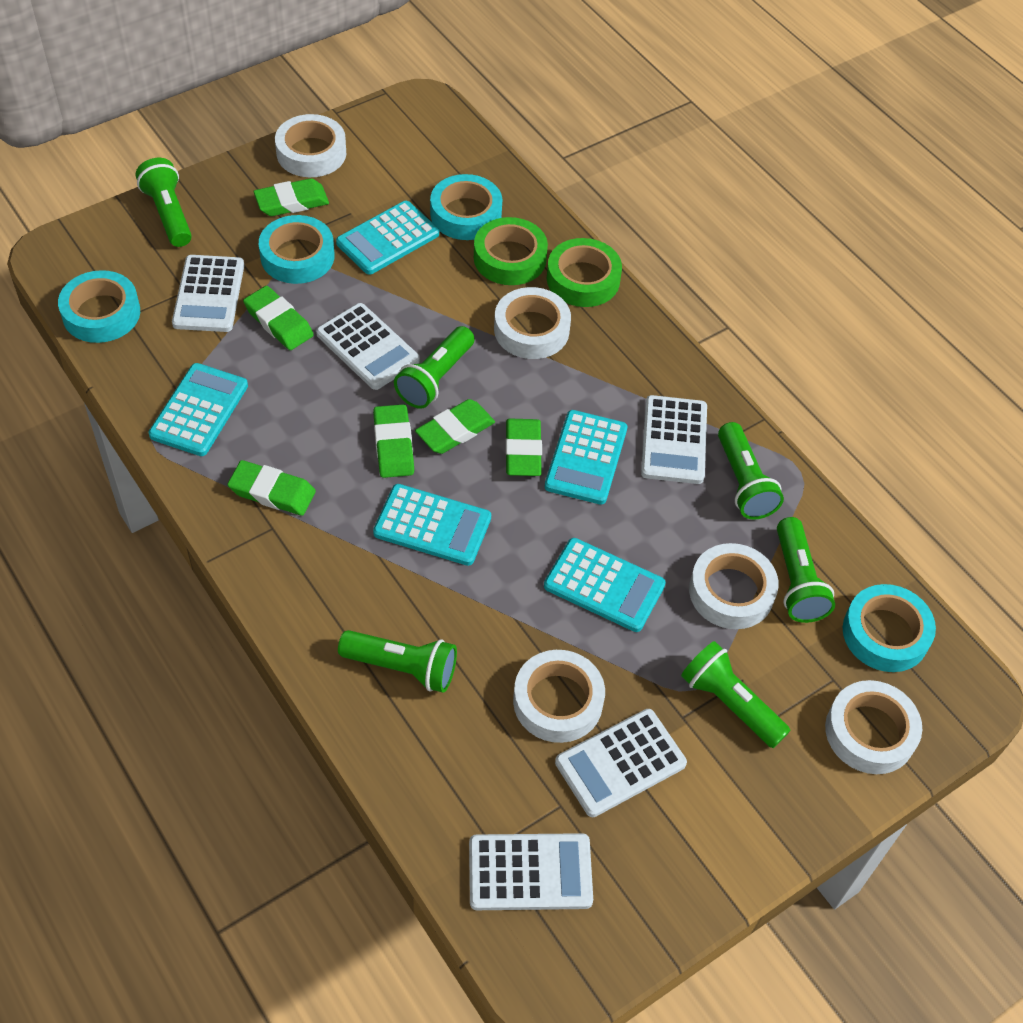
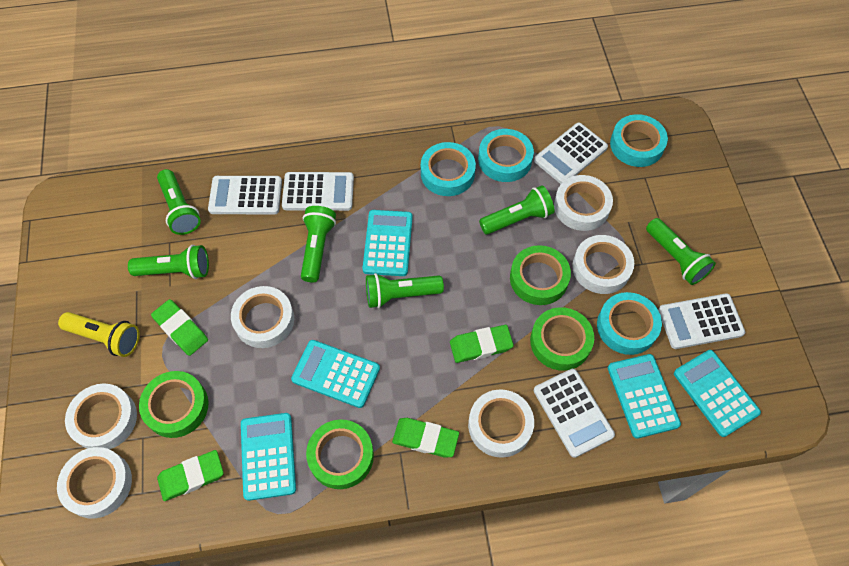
green eraser: 6 -> 4
green tape: 2 -> 4
white tape: 5 -> 6
yellow flashlight: 0 -> 1

